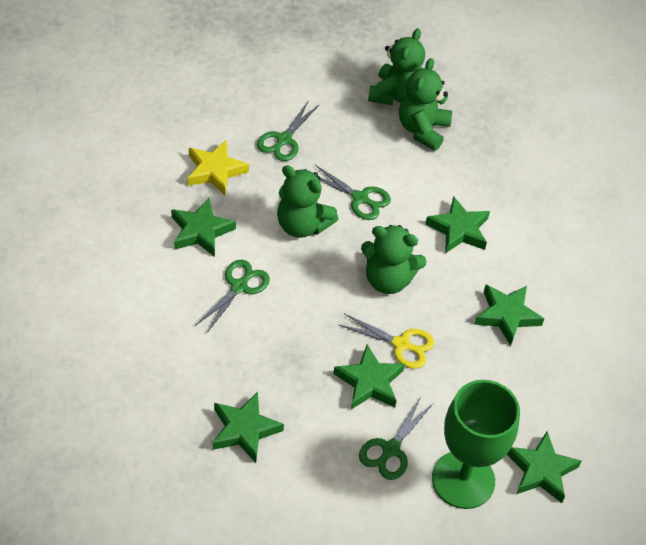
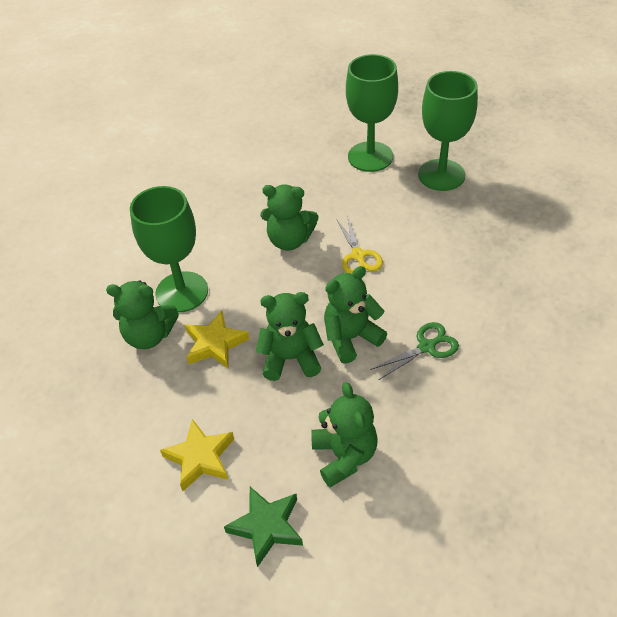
green goblet: 1 -> 3
green scissors: 4 -> 1
green star: 6 -> 1
green teddy bear: 4 -> 5
yellow star: 1 -> 2

